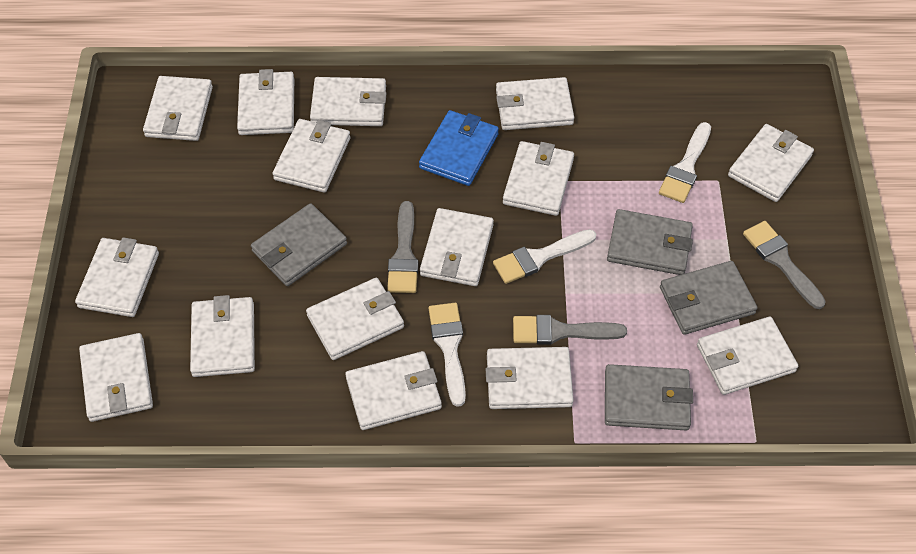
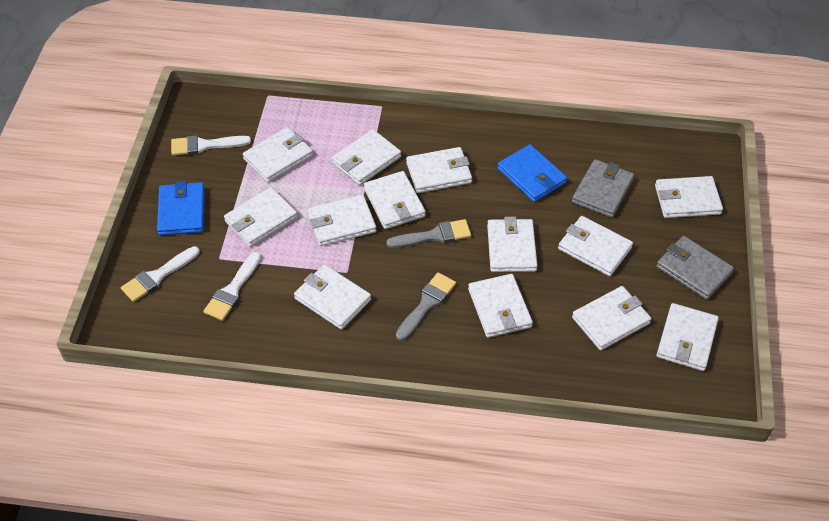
blue wallet: 1 -> 2
grey brush: 3 -> 2
grey wallet: 4 -> 2
white wallet: 15 -> 13

